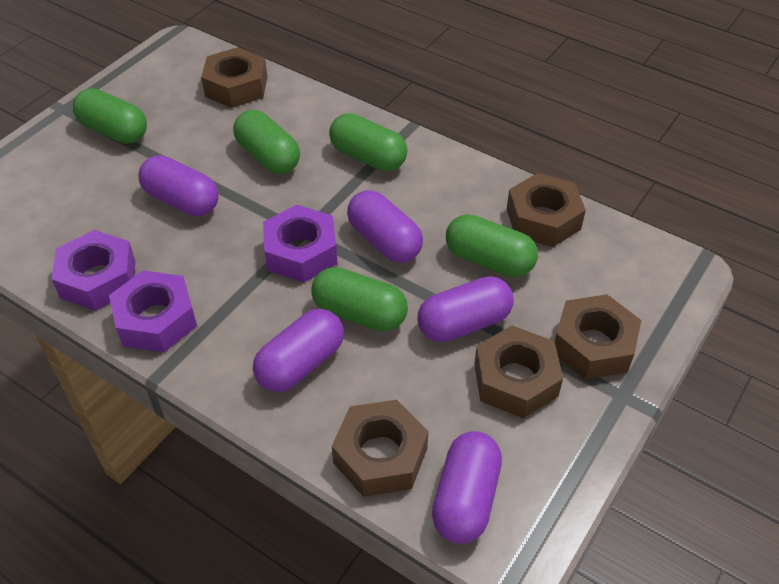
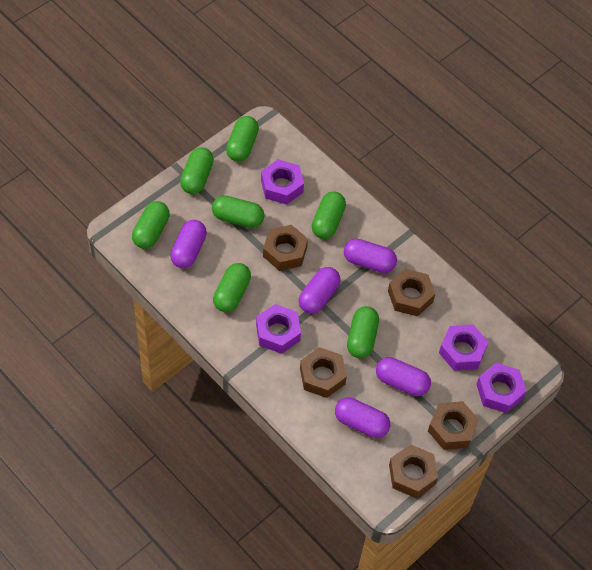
green capsule: 5 -> 7
purple nut: 3 -> 4

